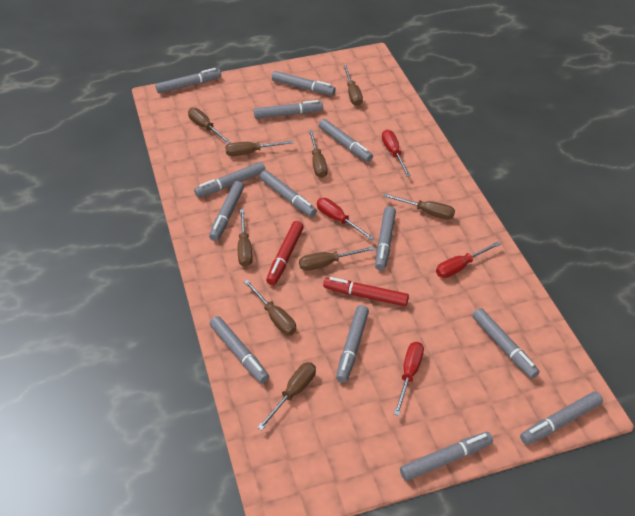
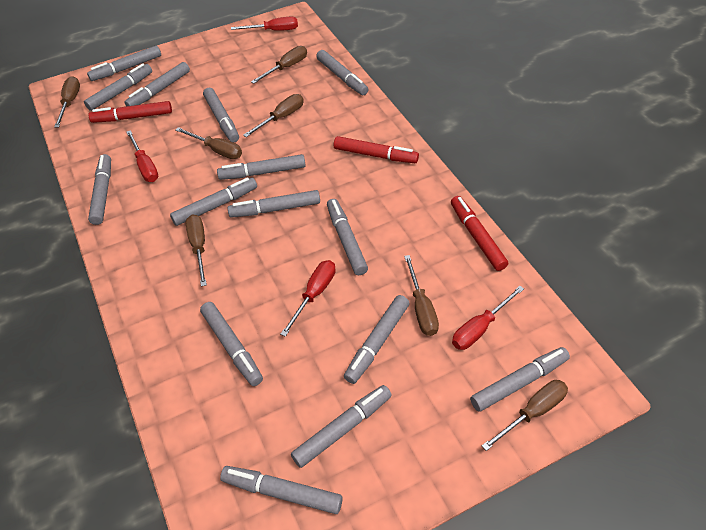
brown screwdriver: 9 -> 7
grey marker: 13 -> 15
red marker: 2 -> 3

